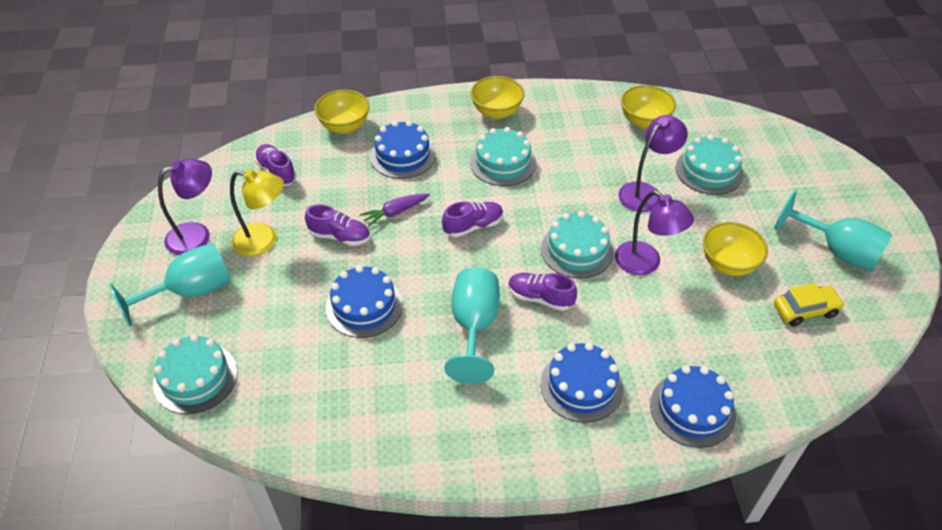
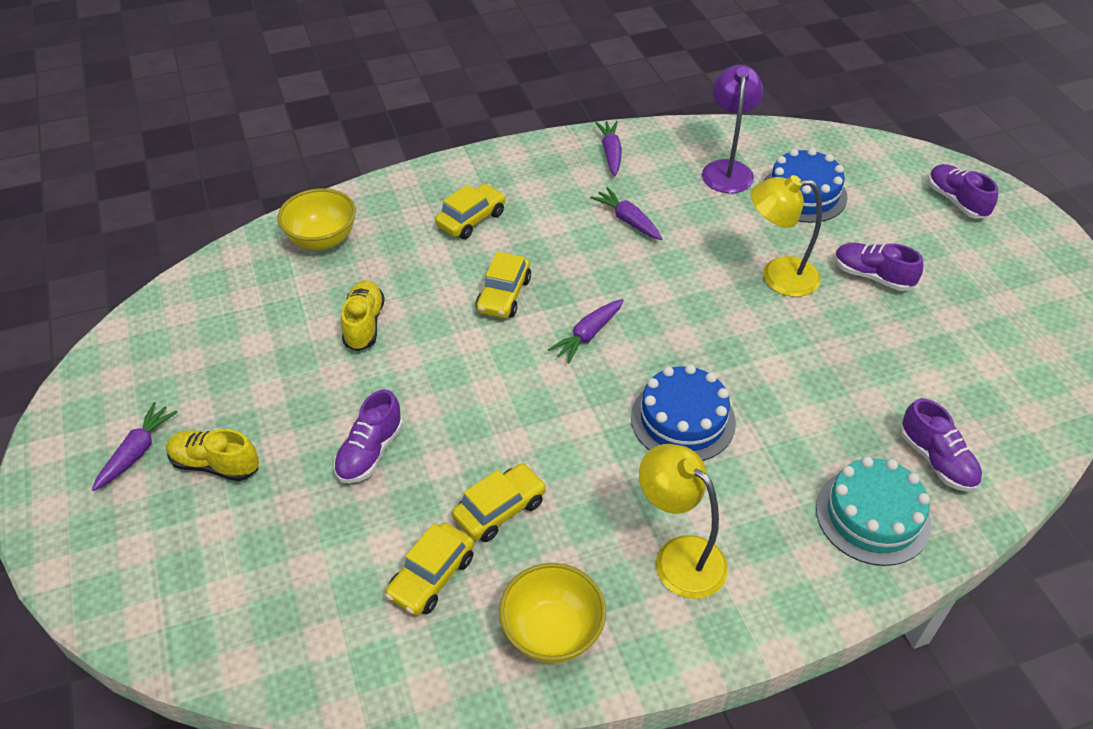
blue cake: 4 -> 2
purple carrot: 1 -> 4
purple lamp: 3 -> 1
turquoise cake: 4 -> 1
turquoise goblet: 3 -> 0
yellow bowl: 4 -> 2
yellow car: 1 -> 4
yellow lamp: 1 -> 2
yellow shoe: 0 -> 2

